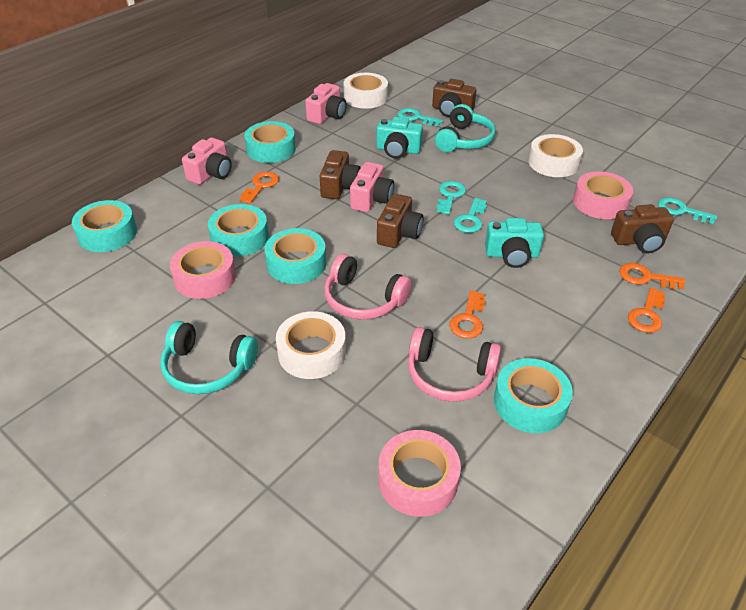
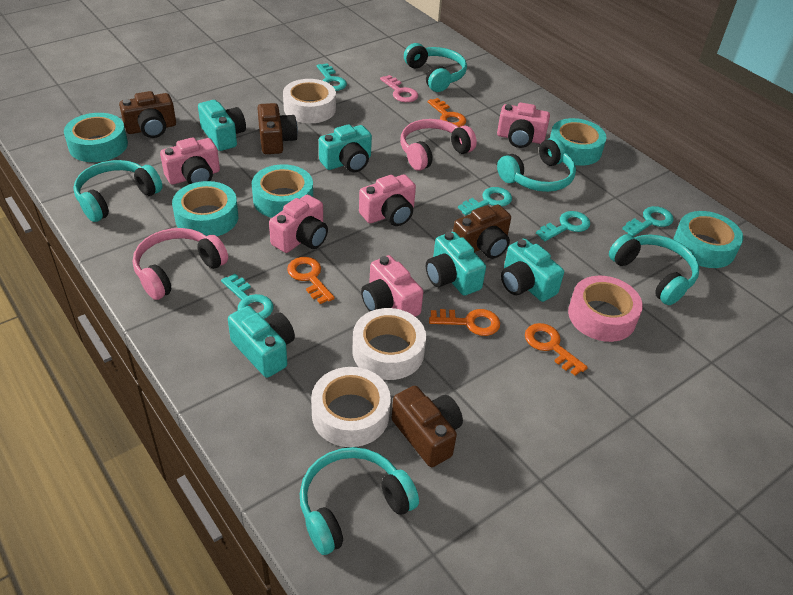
pink camera: 3 -> 5
pink key: 0 -> 1
pink tape: 3 -> 1
turquoise camera: 2 -> 5
turquoise headphones: 2 -> 5
turquoise key: 4 -> 5

